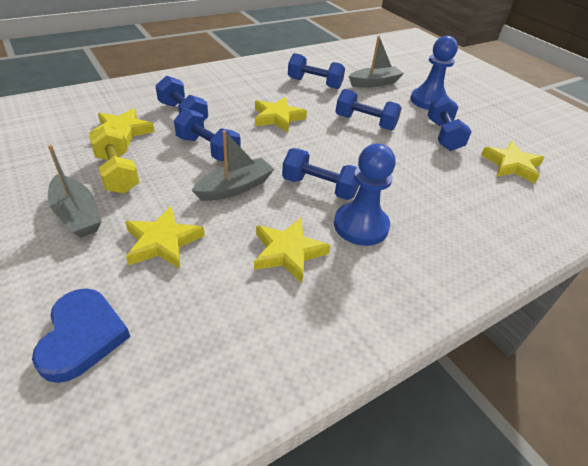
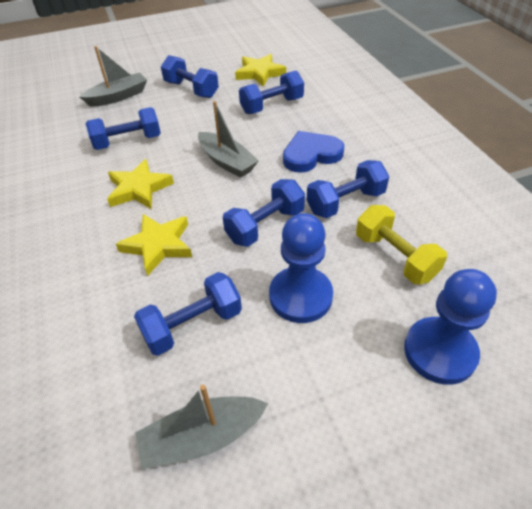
yellow star: 5 -> 3

